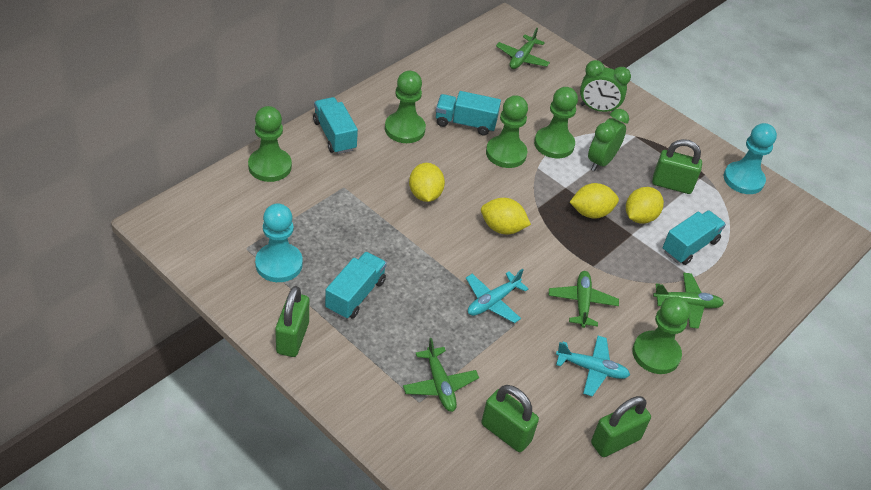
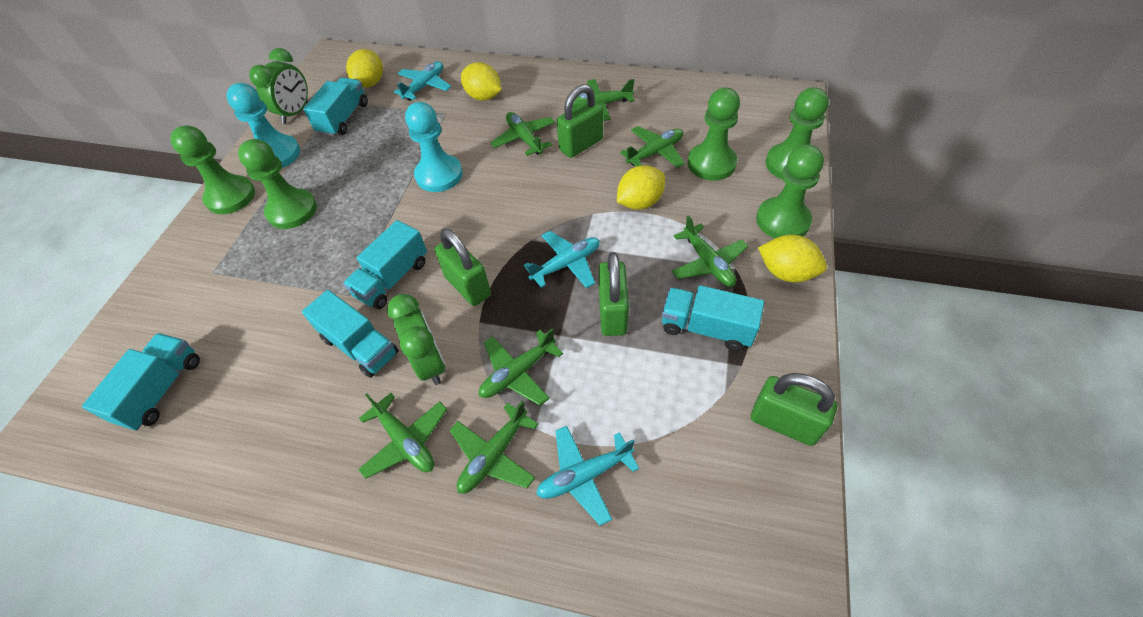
green plane: 4 -> 7
turquoise plane: 2 -> 3
turquoise truck: 4 -> 5

